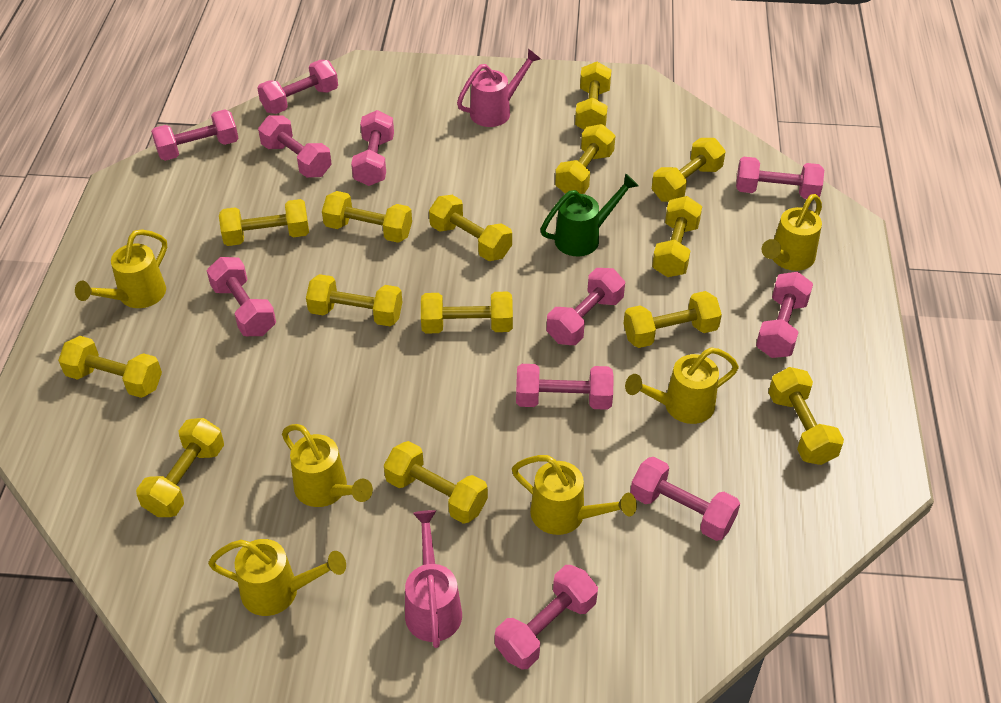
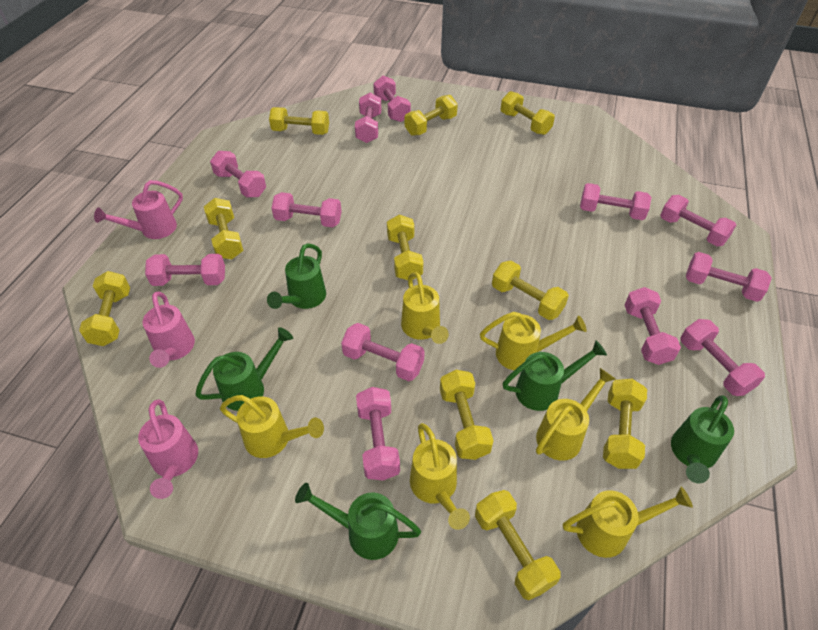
green watering can: 1 -> 5
pink dumbbell: 11 -> 12
pink watering can: 2 -> 3
yellow dumbbell: 14 -> 10

